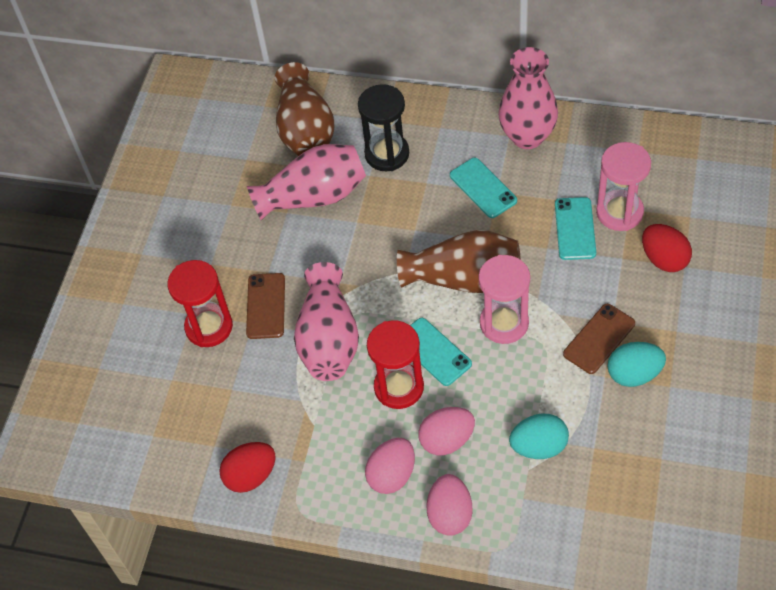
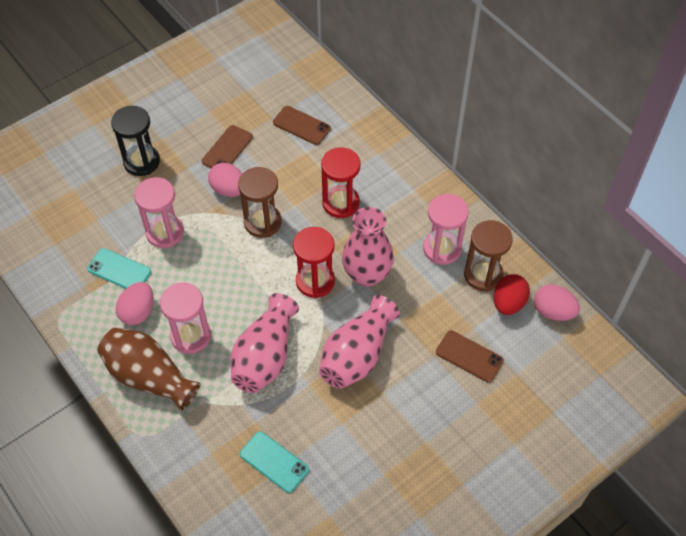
brown hourglass: 0 -> 2
brown phone: 2 -> 3
brown vase: 2 -> 1
pink hourglass: 2 -> 3
red egg: 2 -> 1
turquoise egg: 2 -> 0
turquoise phone: 3 -> 2

